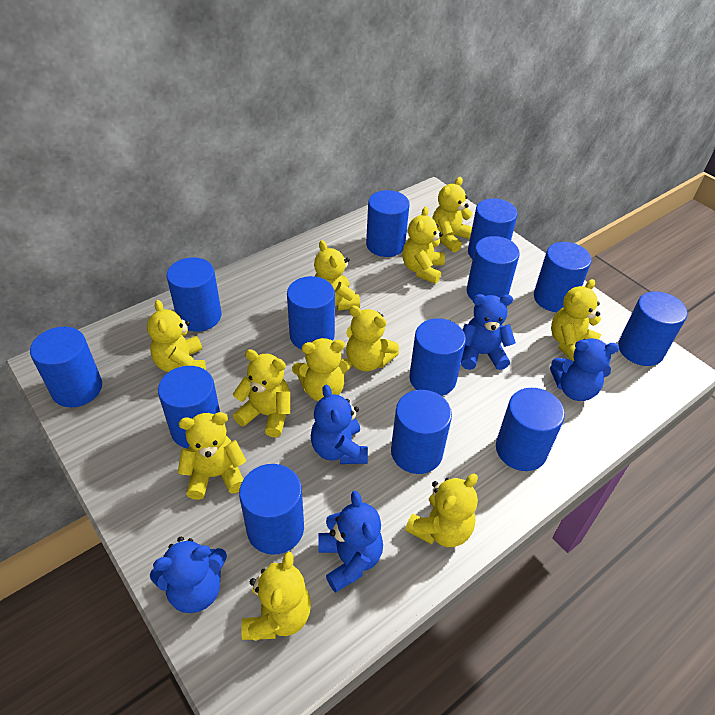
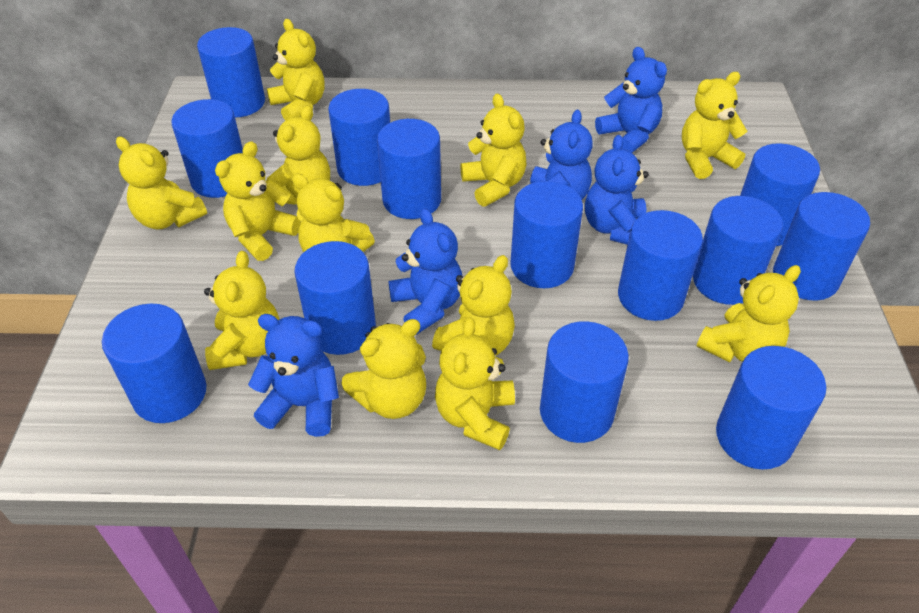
yellow teddy bear: 11 -> 12

